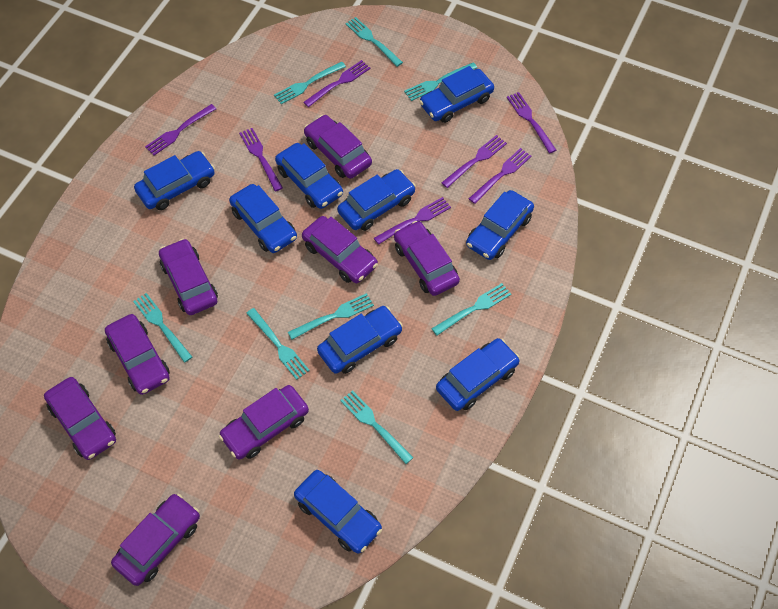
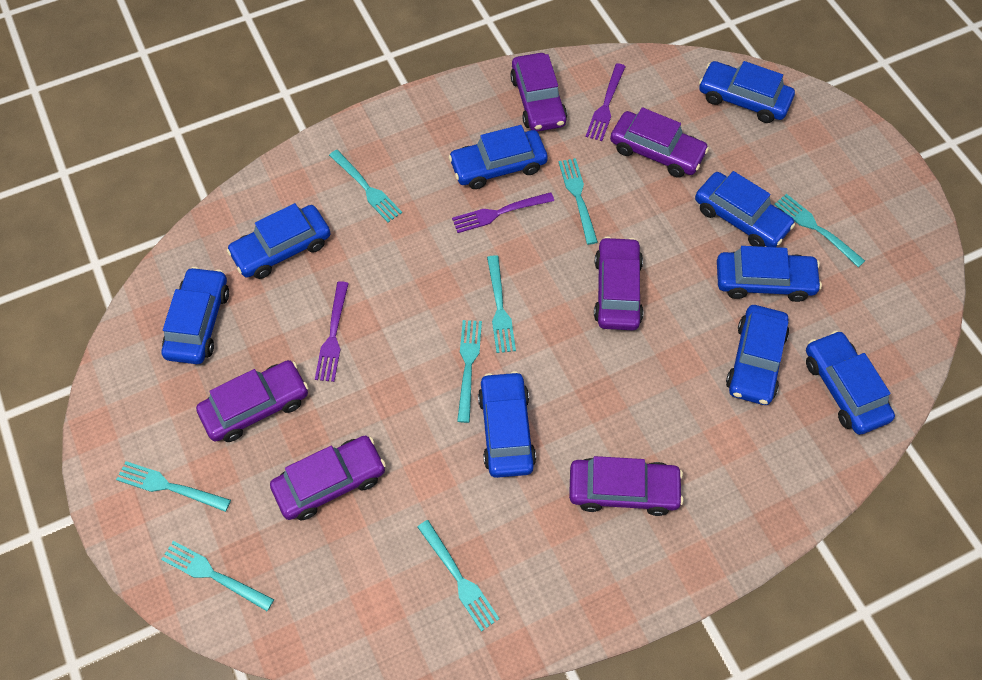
purple car: 8 -> 6
purple fork: 7 -> 3

